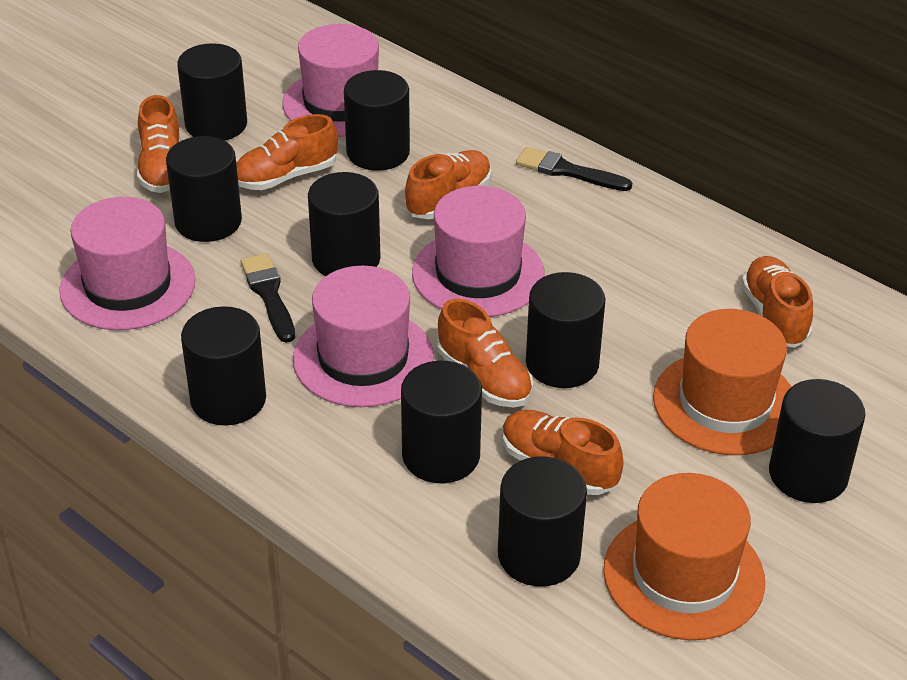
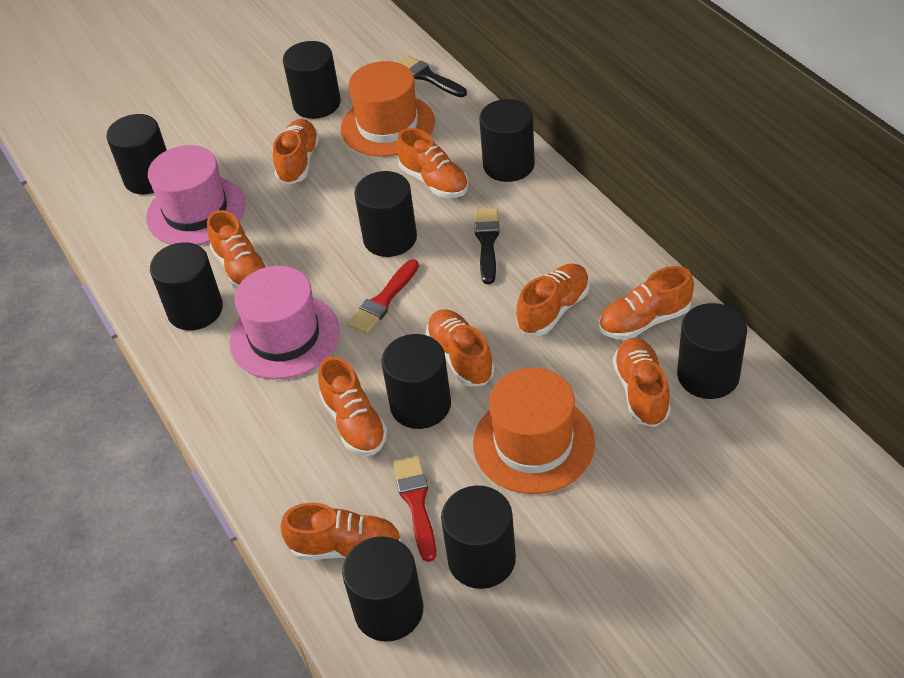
orange shoe: 6 -> 9
pink hat: 4 -> 2
red brush: 0 -> 2

